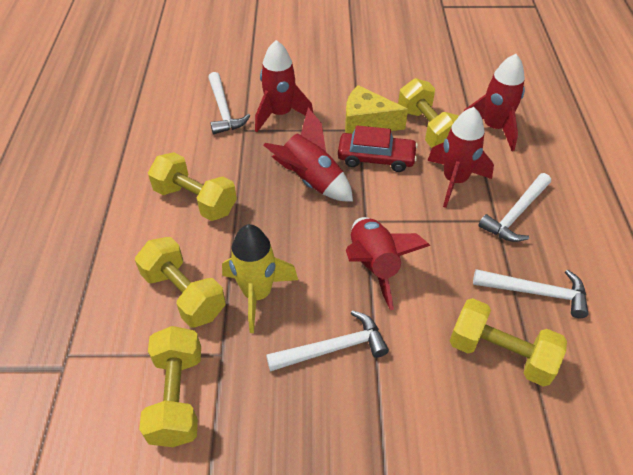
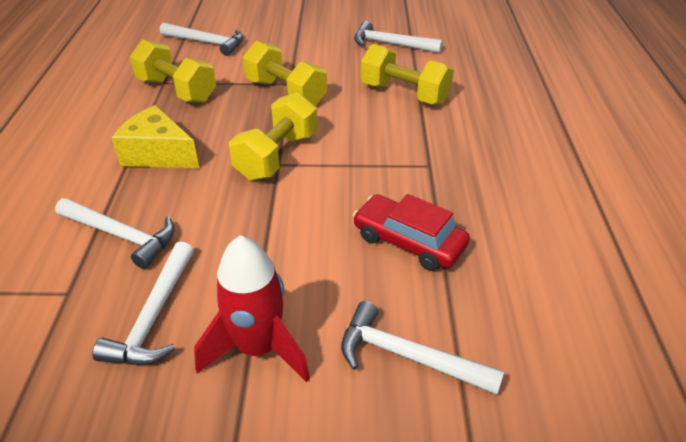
red rocket: 5 -> 1
white hammer: 4 -> 5
yellow dumbbell: 5 -> 4
yellow rocket: 1 -> 0

